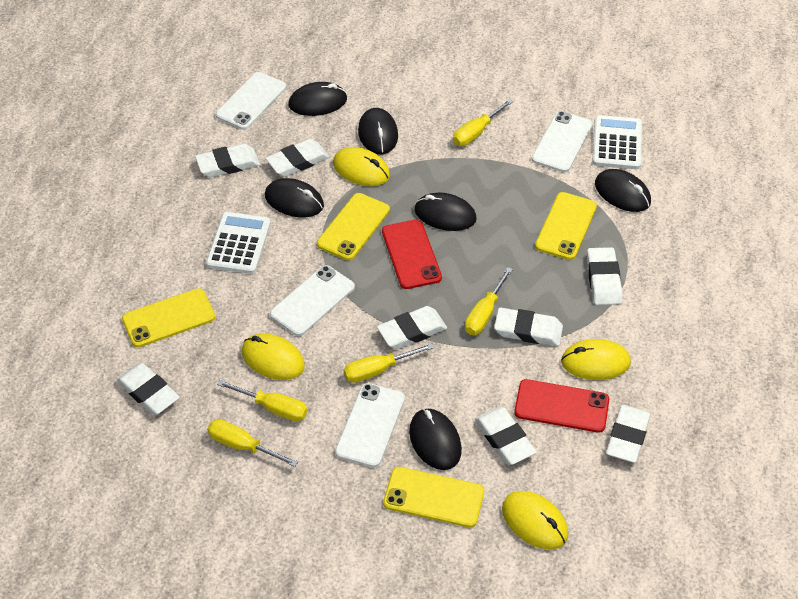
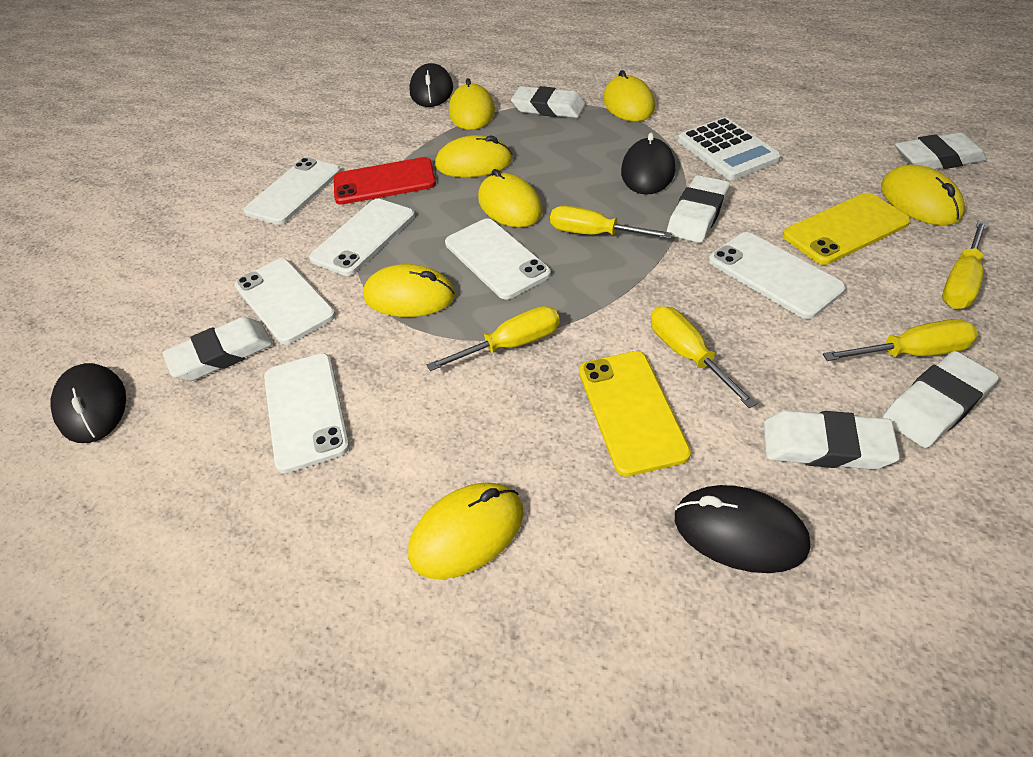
black mouse: 6 -> 4
red phone: 2 -> 1
white calculator: 2 -> 1
white eraser: 8 -> 6
white phone: 4 -> 6
yellow mouse: 4 -> 7
yellow phone: 4 -> 2

